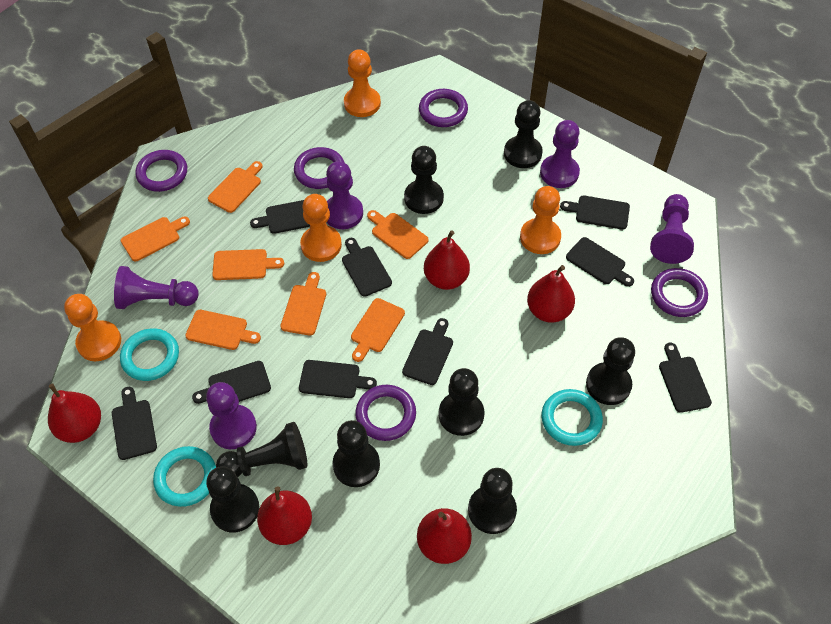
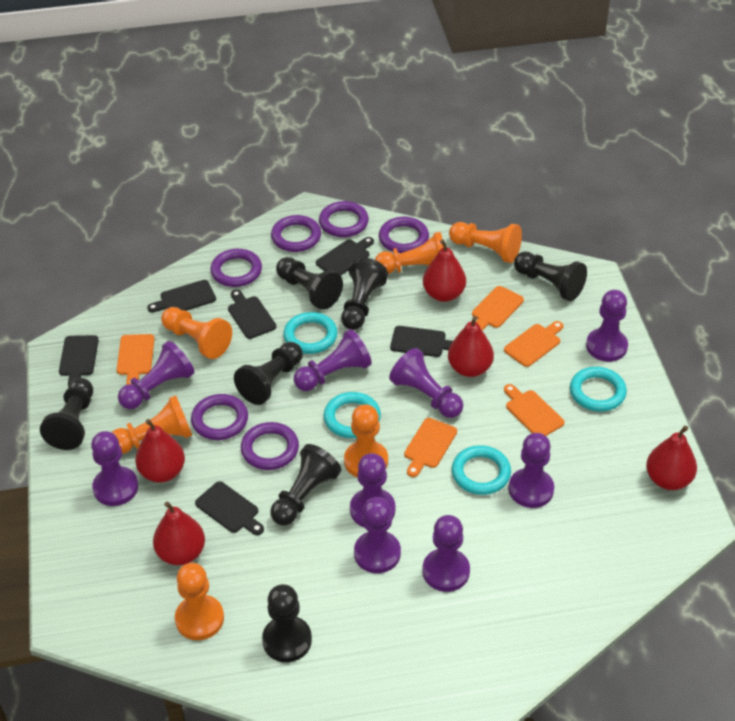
black cutting board: 9 -> 6
black pawn: 8 -> 7
orange cutting board: 7 -> 5
orange pawn: 4 -> 6
purple pawn: 5 -> 9
purple ring: 5 -> 6
turquoise ring: 3 -> 4

